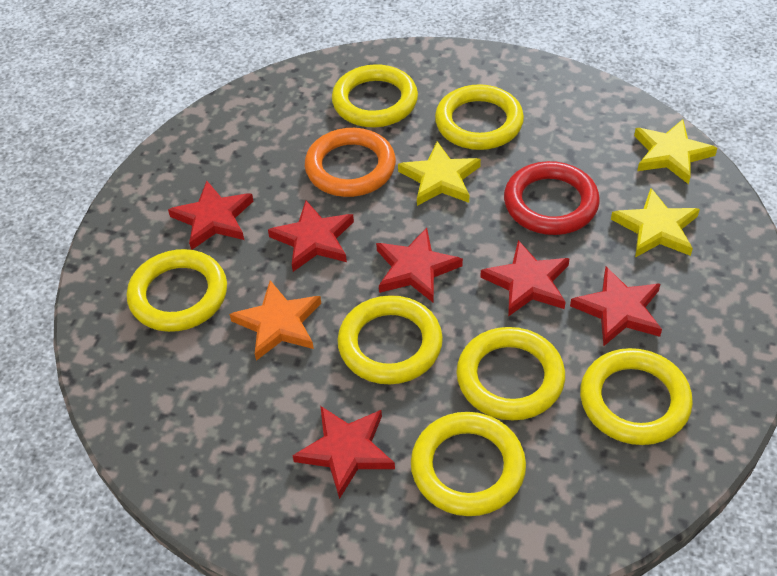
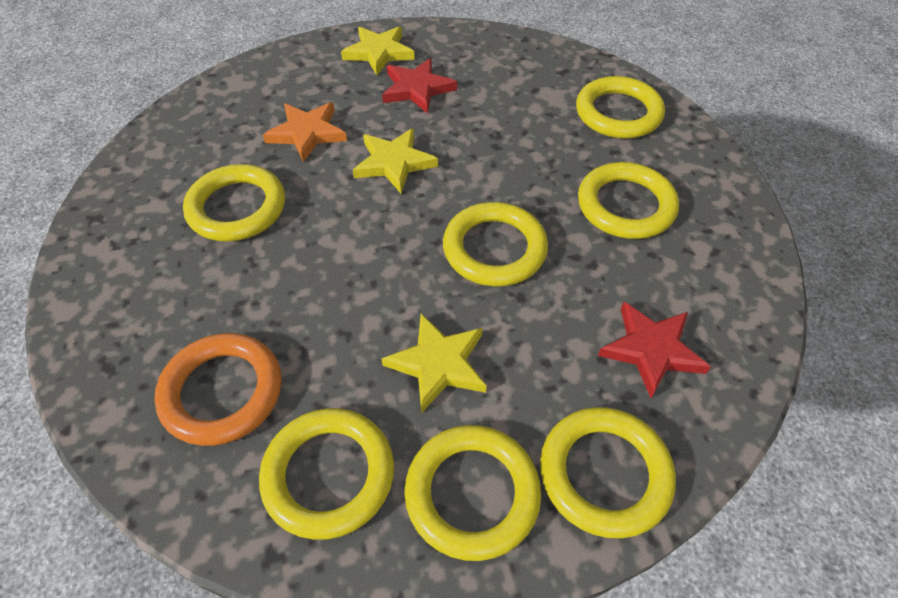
red ring: 1 -> 0
red star: 6 -> 2

